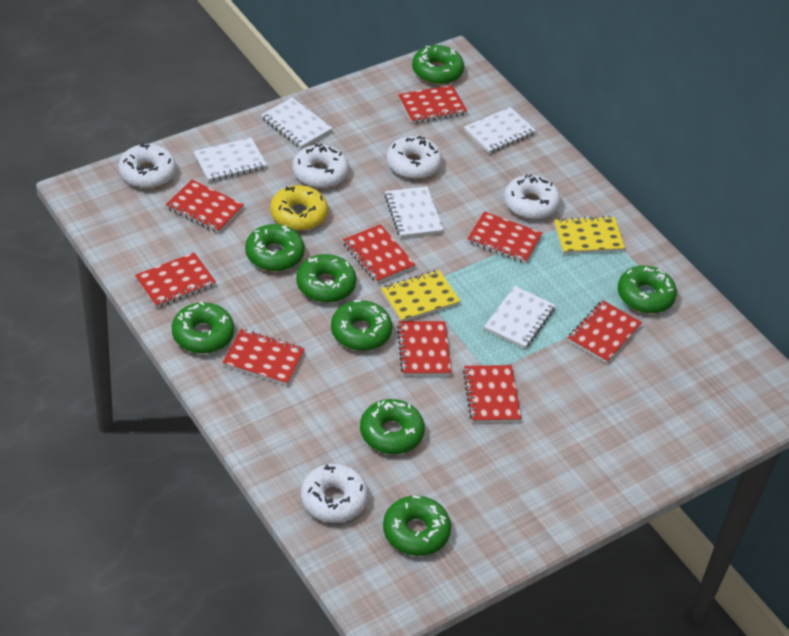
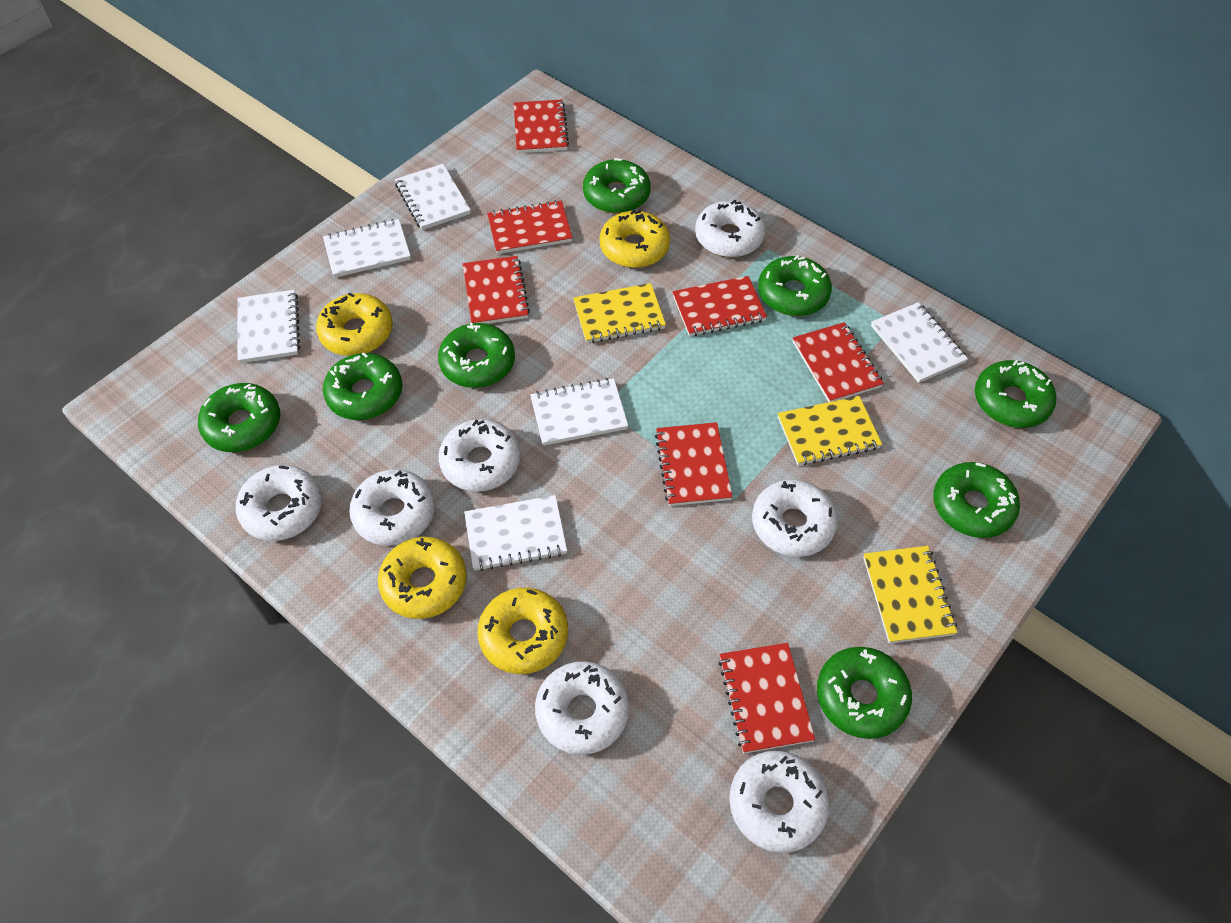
red notebook: 9 -> 7
white donut: 5 -> 7
white notebook: 5 -> 6
yellow donut: 1 -> 4
yellow notebook: 2 -> 3

